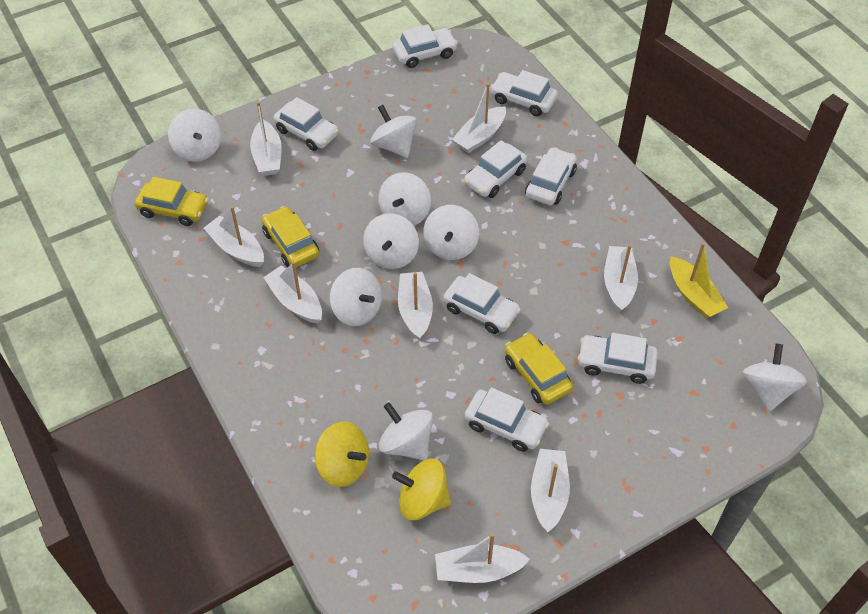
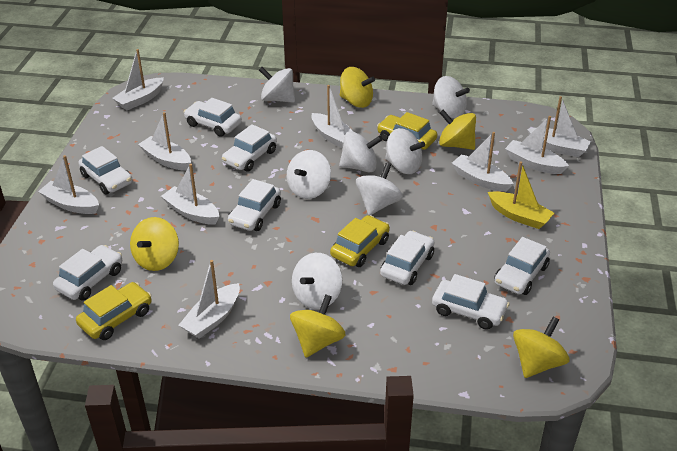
white boat: 8 -> 9
white spinning top: 8 -> 7
yellow spinning top: 2 -> 5

